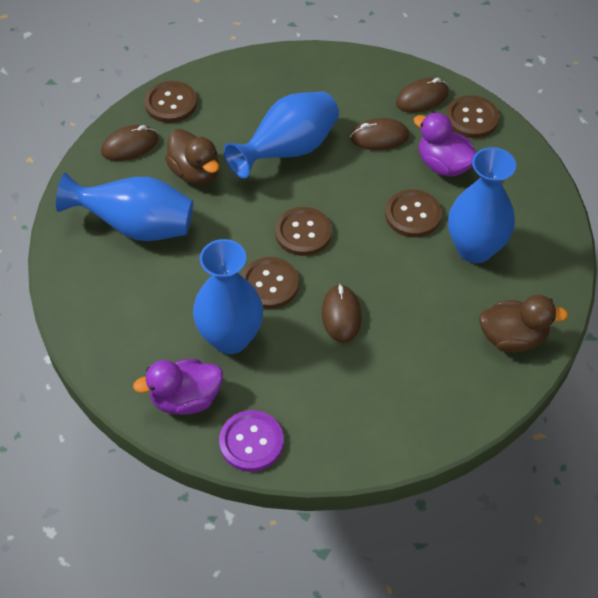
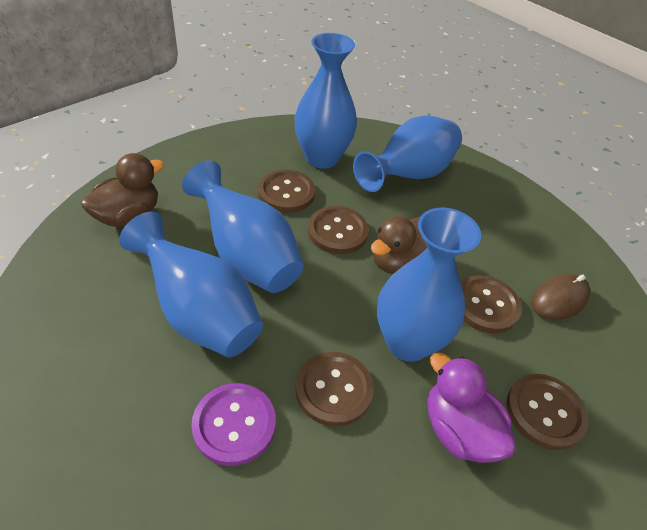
blue vase: 4 -> 5
brown mouse: 4 -> 1
purple duck: 2 -> 1

